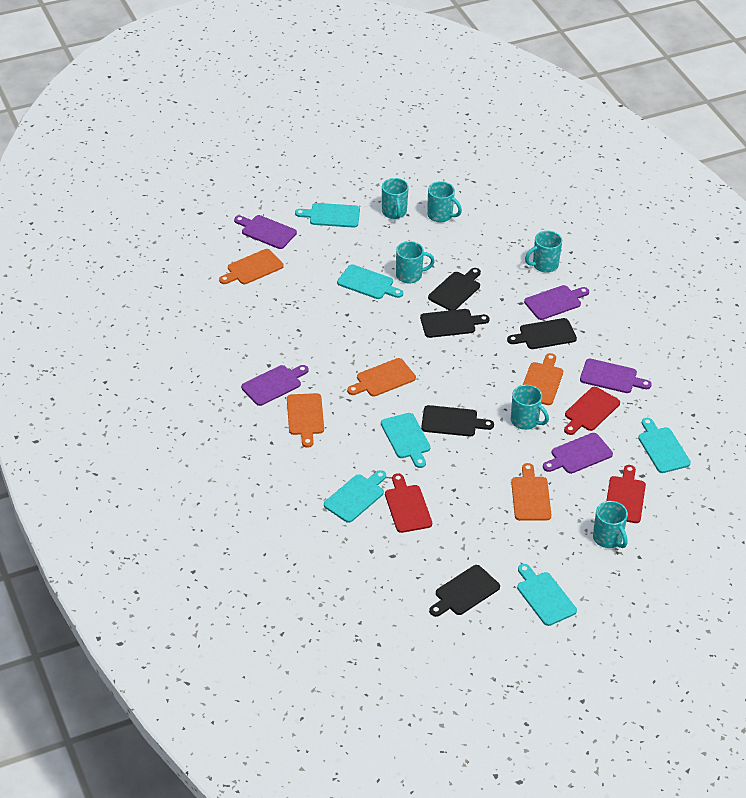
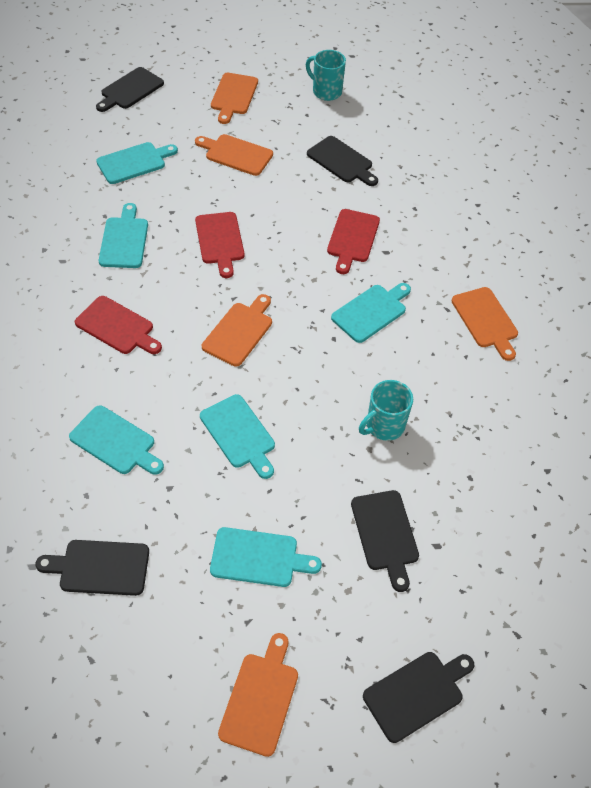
purple cutting board: 5 -> 0
turquoise mug: 6 -> 2

